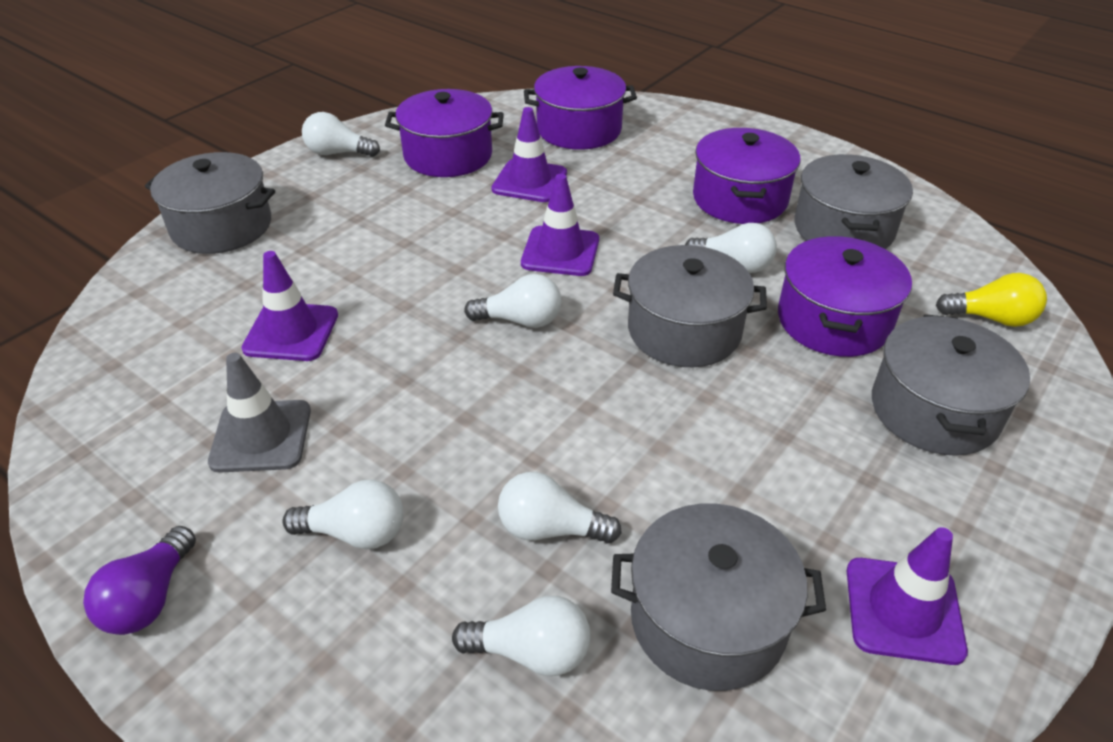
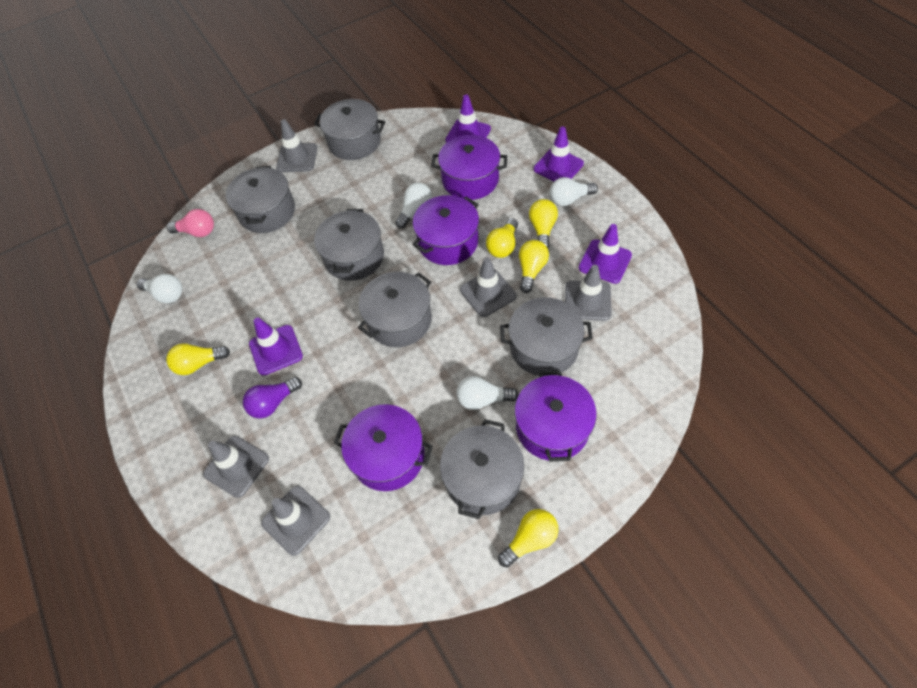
grey pot: 5 -> 6
grey traffic cone: 1 -> 5
pink light bulb: 0 -> 1
white light bulb: 6 -> 4
yellow light bulb: 1 -> 5

